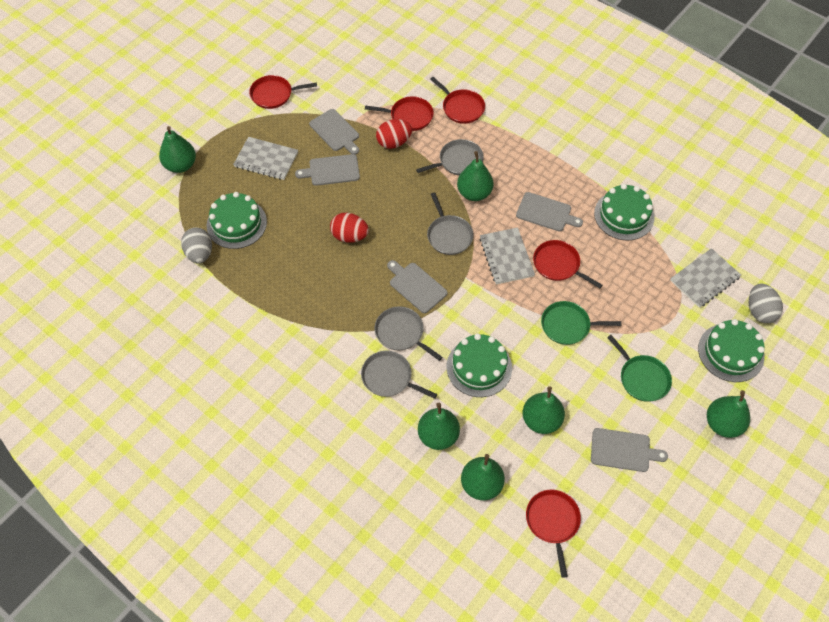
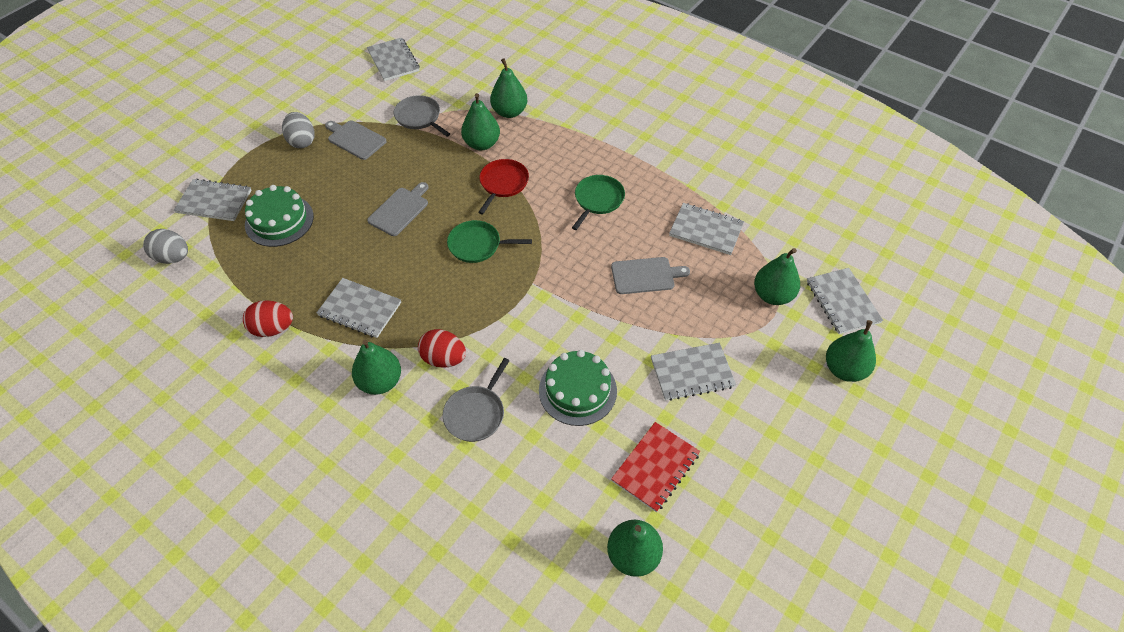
green cake: 4 -> 2
grey cutting board: 5 -> 3
grey notebook: 3 -> 6
grey pan: 4 -> 2
red notebook: 0 -> 1
red pan: 5 -> 1

